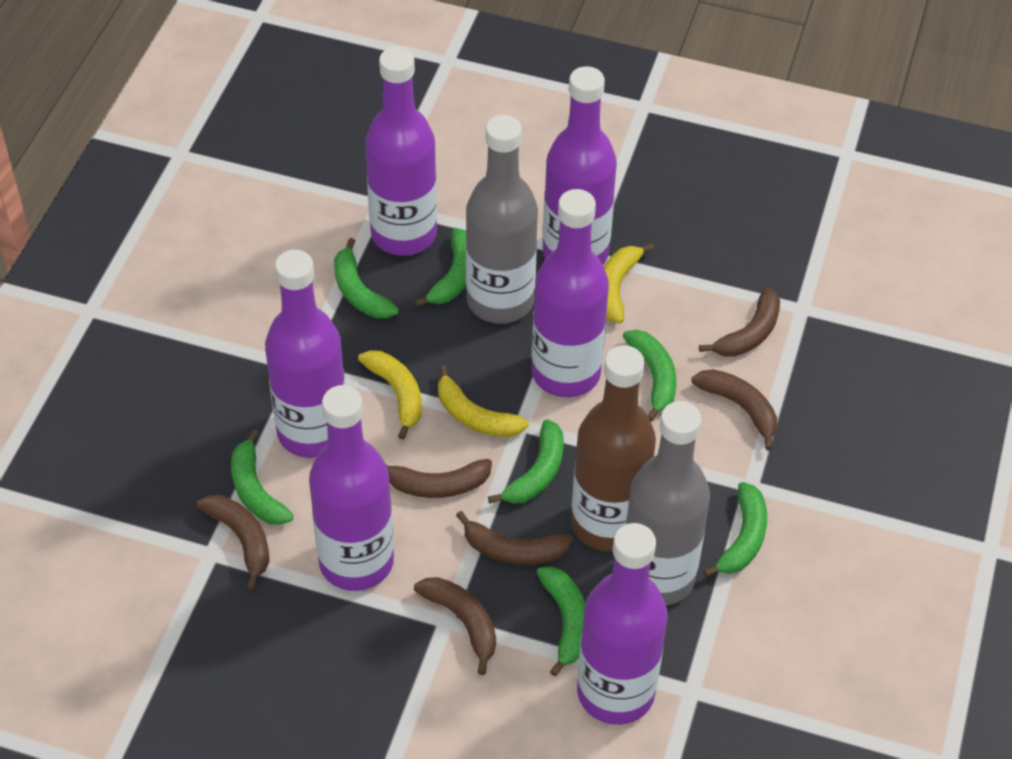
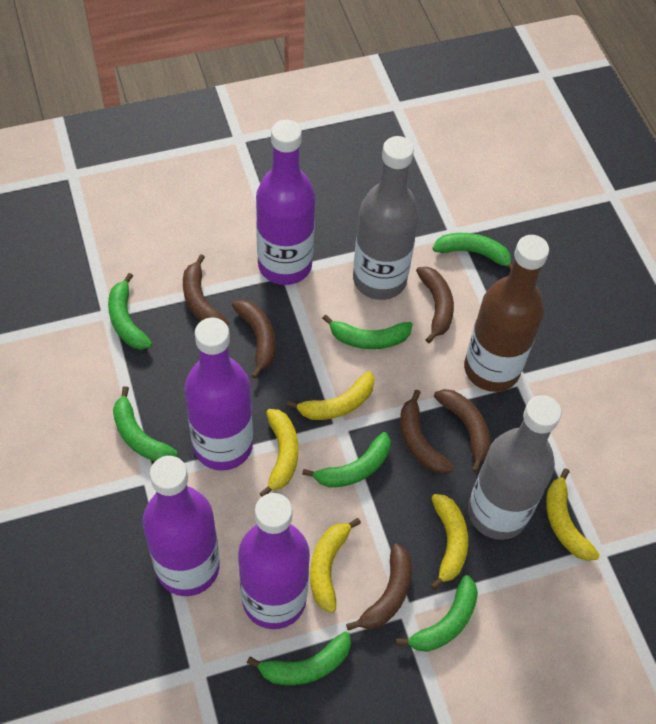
purple bottle: 6 -> 4
yellow banana: 3 -> 5

